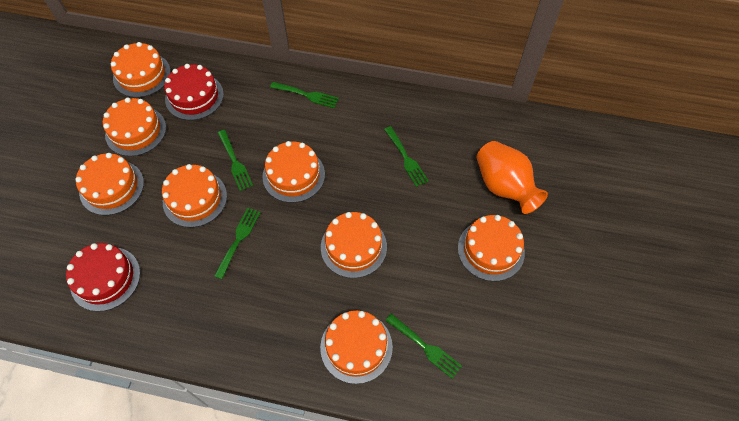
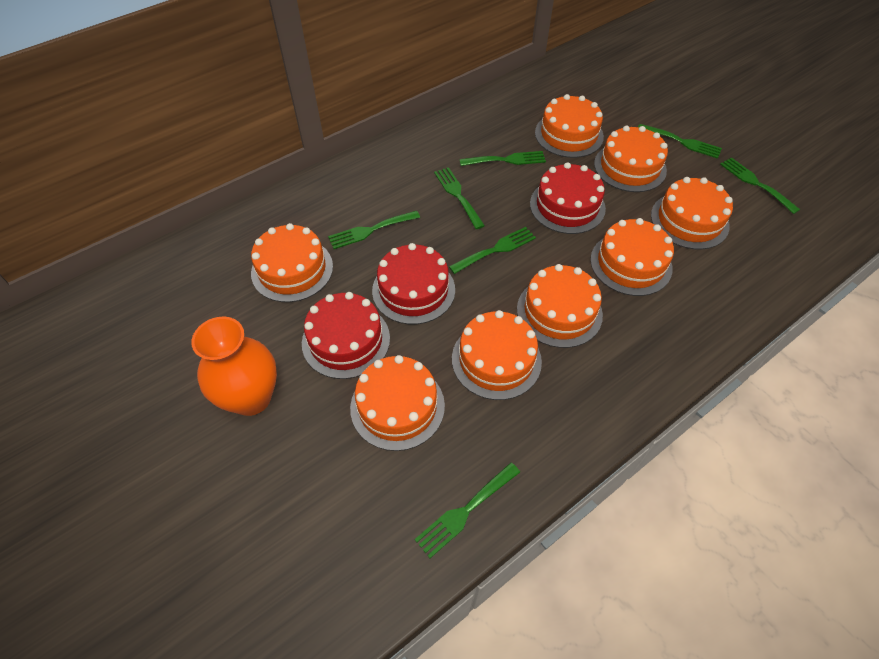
green fork: 5 -> 7
red cake: 2 -> 3

